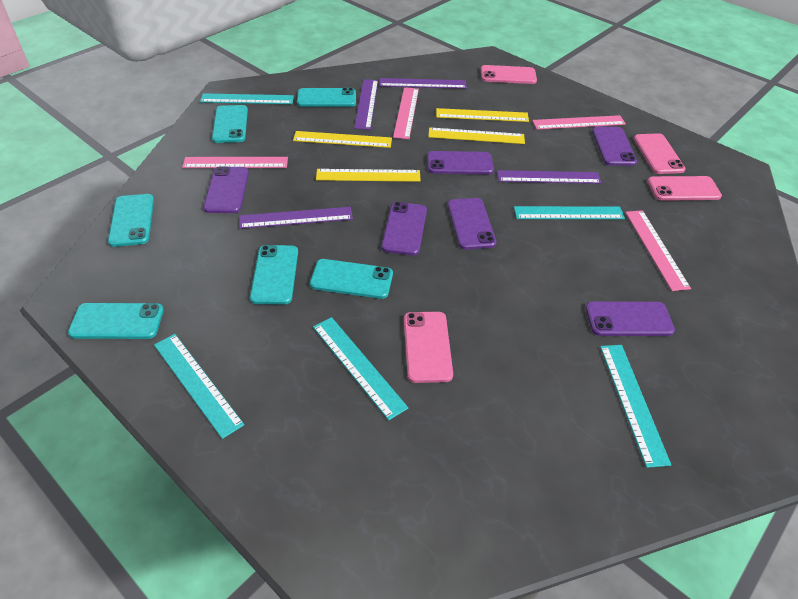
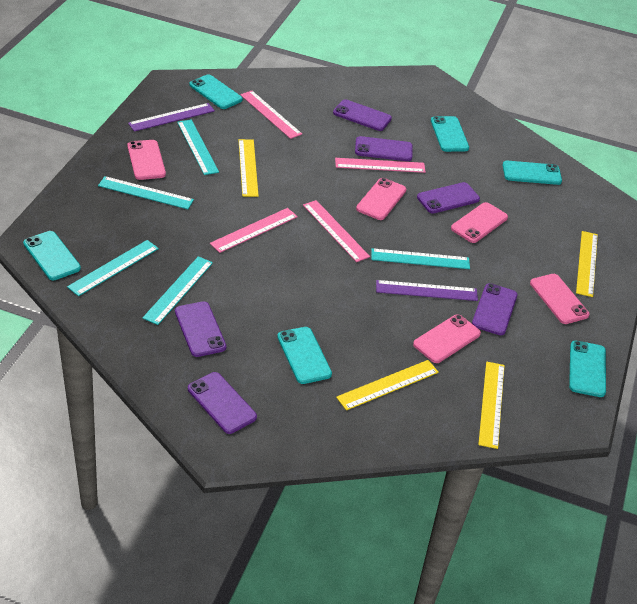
pink phone: 4 -> 5
purple ruler: 4 -> 2

